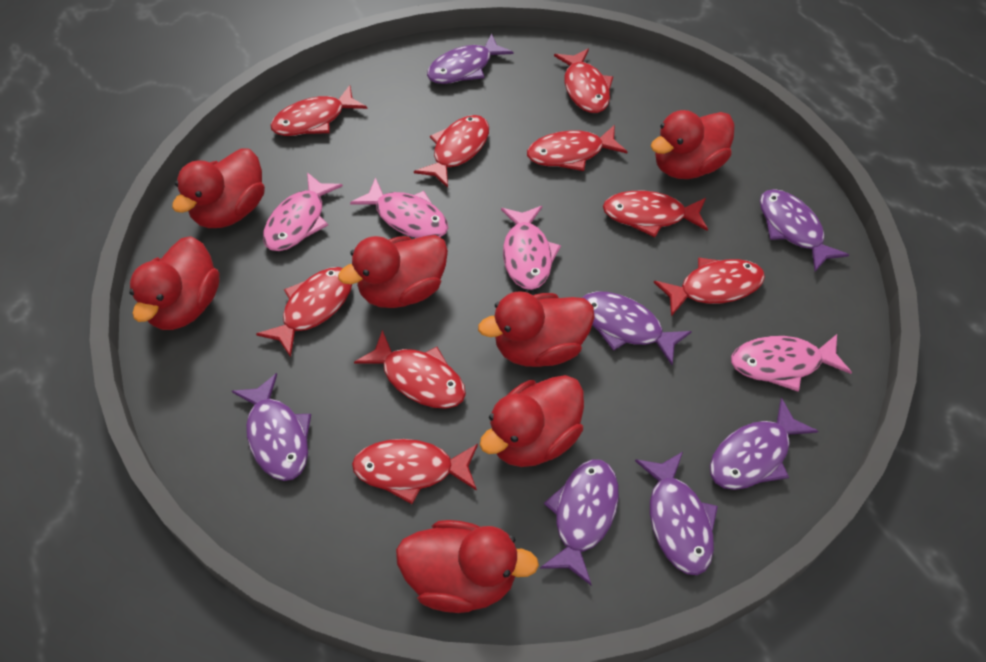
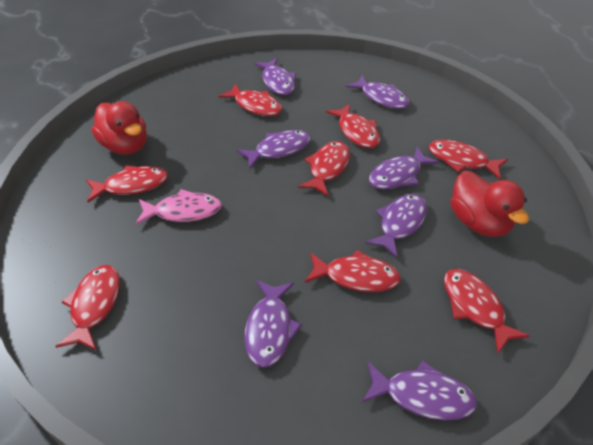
pink fish: 4 -> 1
red duck: 7 -> 2
red fish: 9 -> 8

